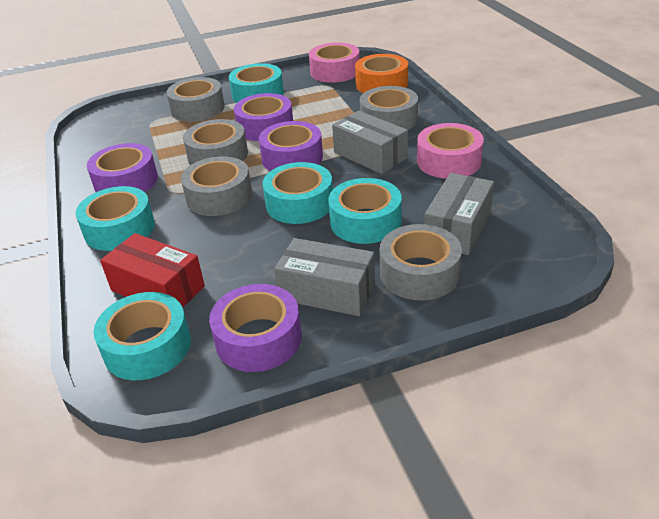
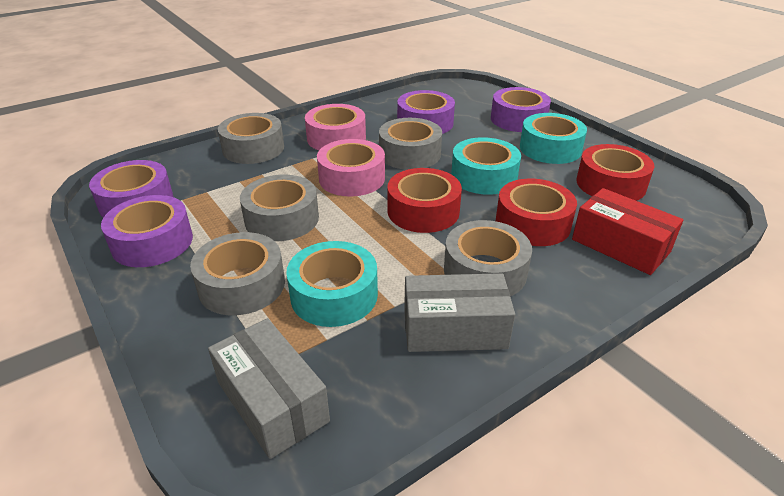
grey box: 3 -> 2
orange tape: 1 -> 0
red tape: 0 -> 3
turquoise tape: 5 -> 3

